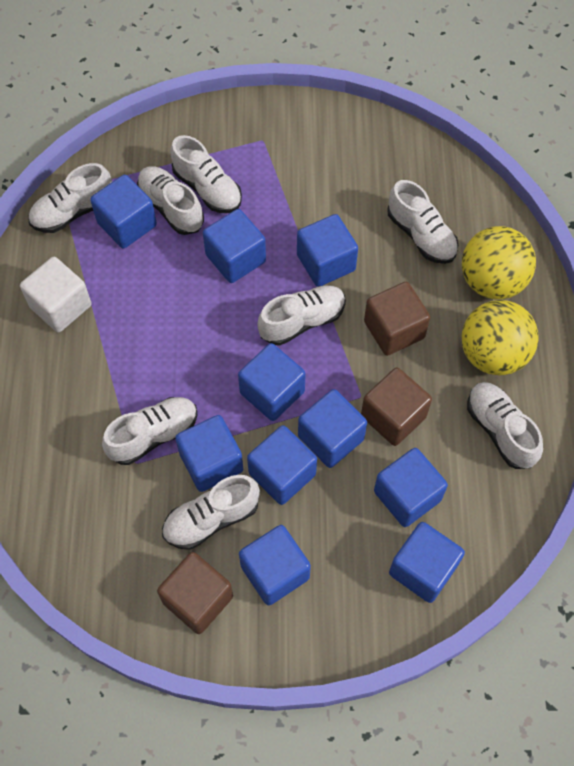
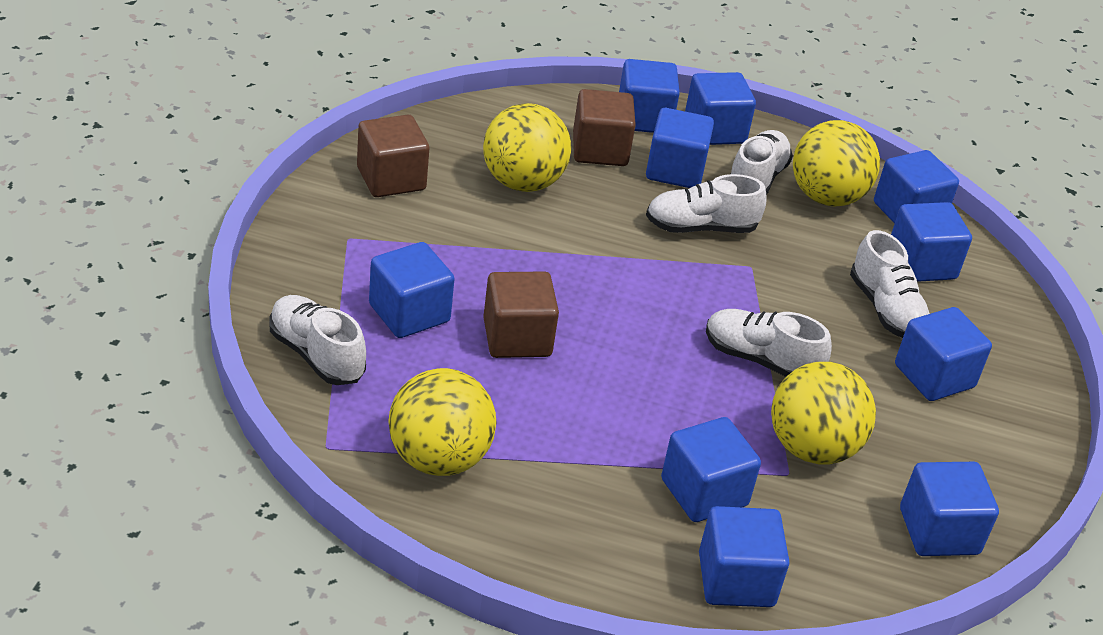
white cube: 1 -> 0
white shoe: 8 -> 5
yellow ball: 2 -> 4

